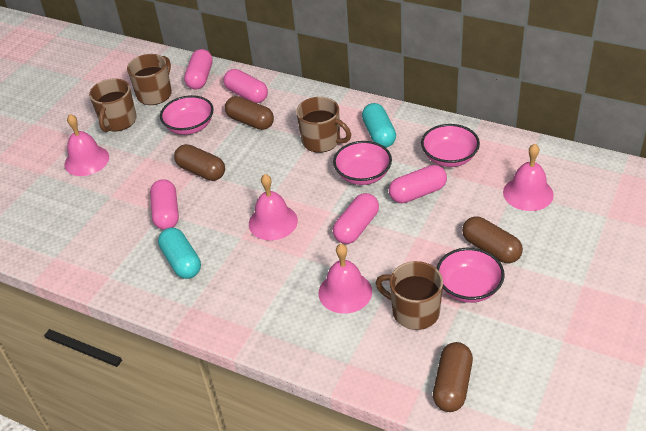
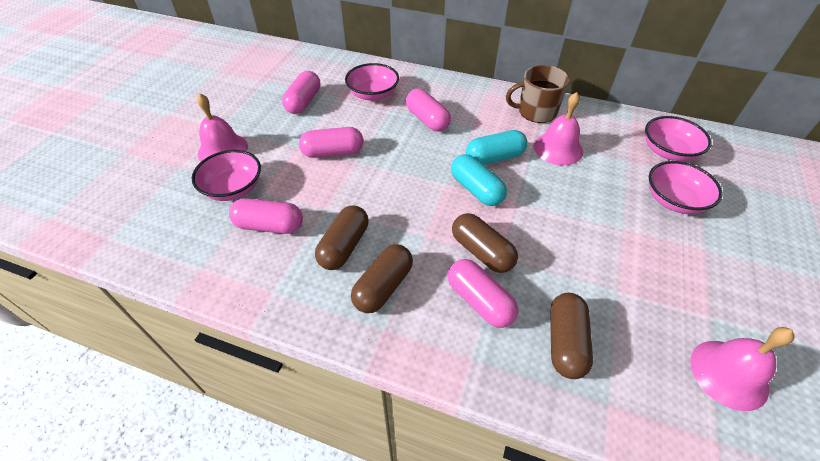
brown mug: 4 -> 1
pink bell: 4 -> 3

